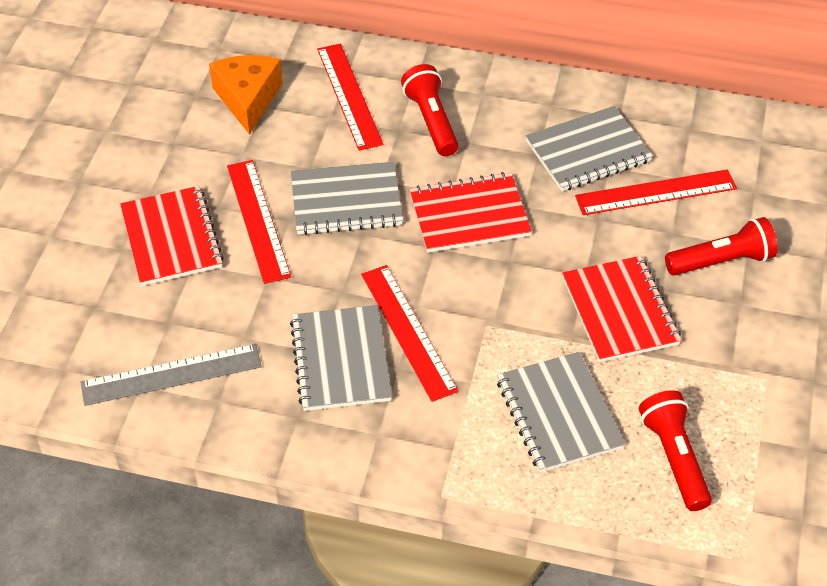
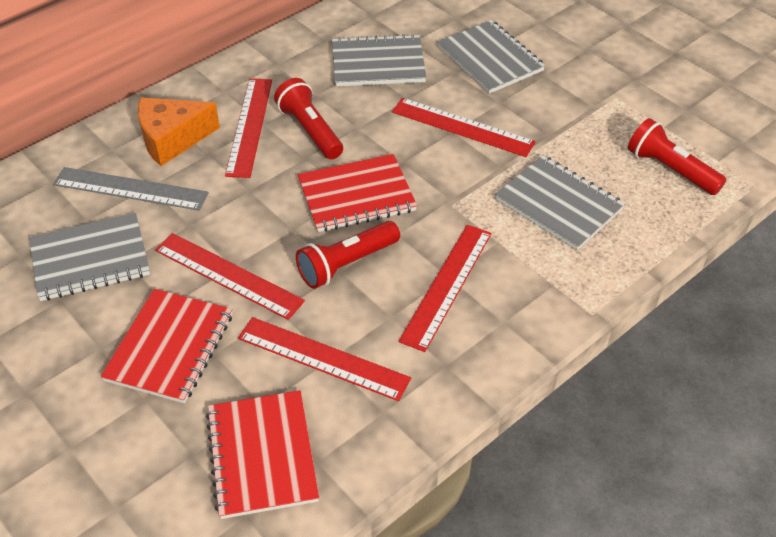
red ruler: 4 -> 5

